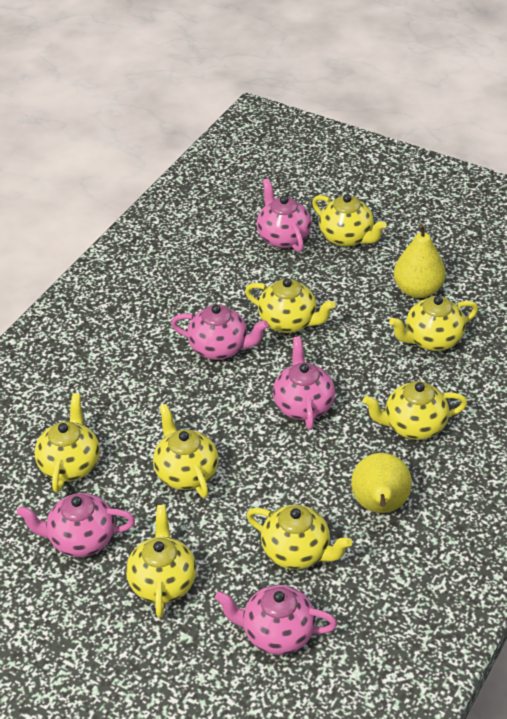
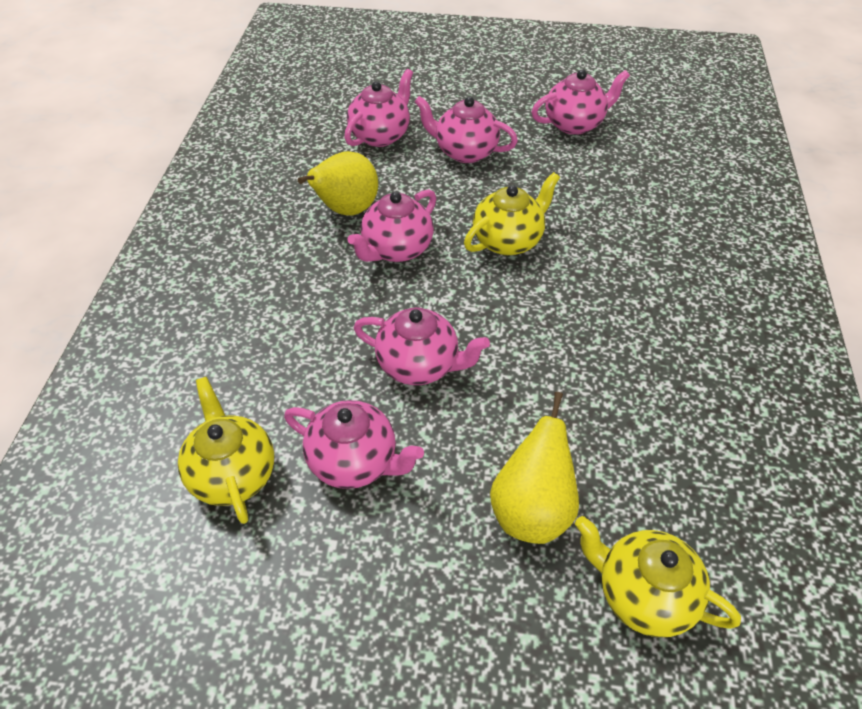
pink teapot: 5 -> 6
yellow teapot: 8 -> 3

